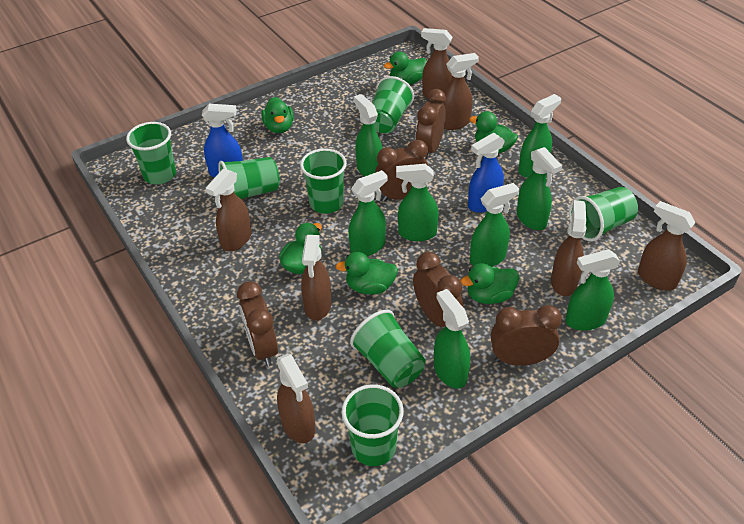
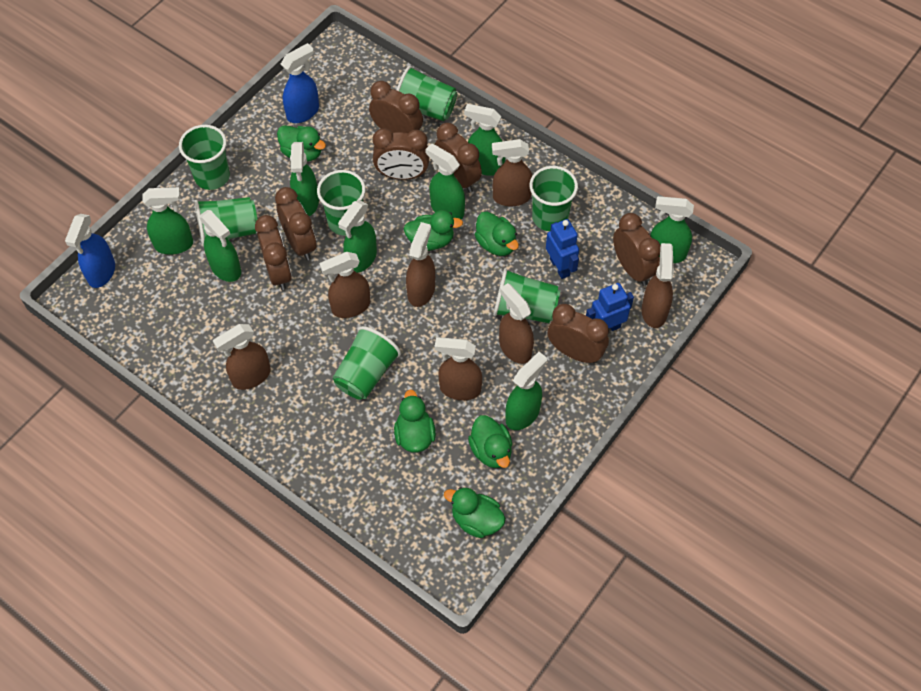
blue robot: 0 -> 2
brown clock: 5 -> 7

